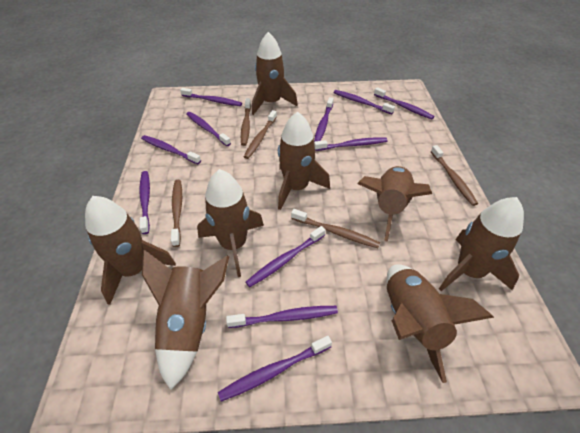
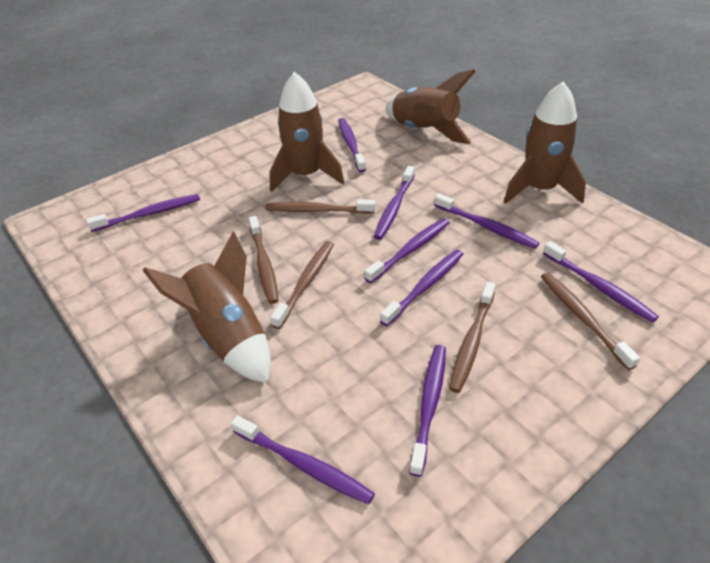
brown rocket: 8 -> 4
purple toothbrush: 11 -> 9

